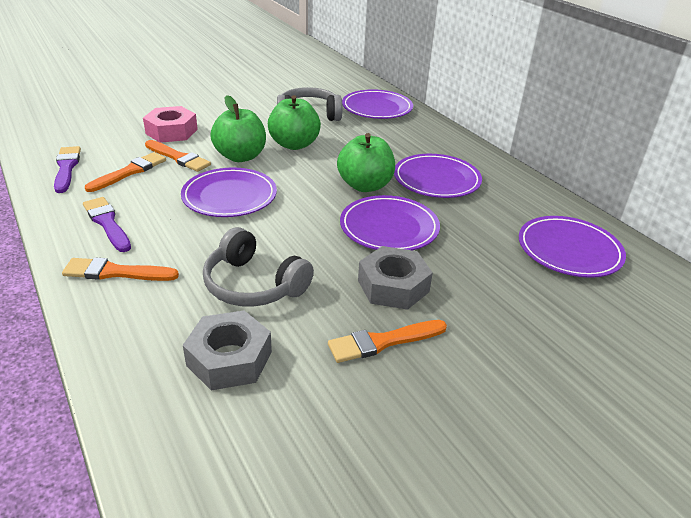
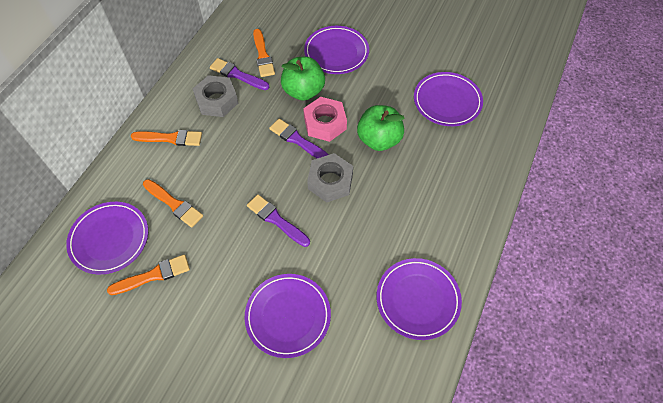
green apple: 3 -> 2
grey headphones: 2 -> 0
purple brush: 2 -> 3

